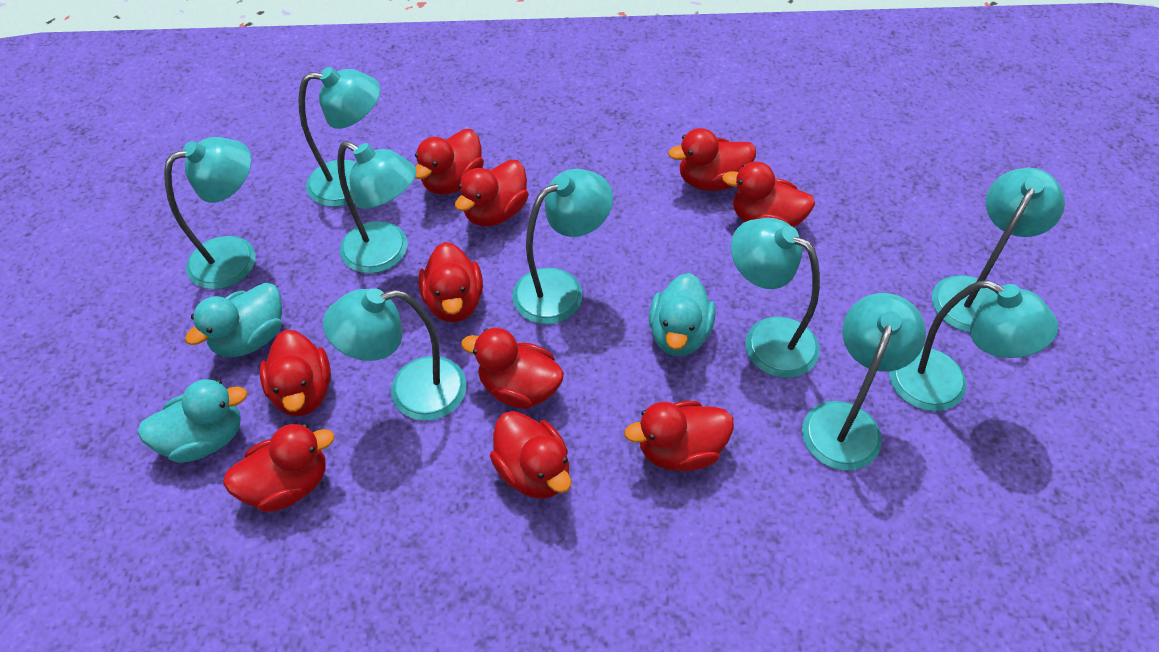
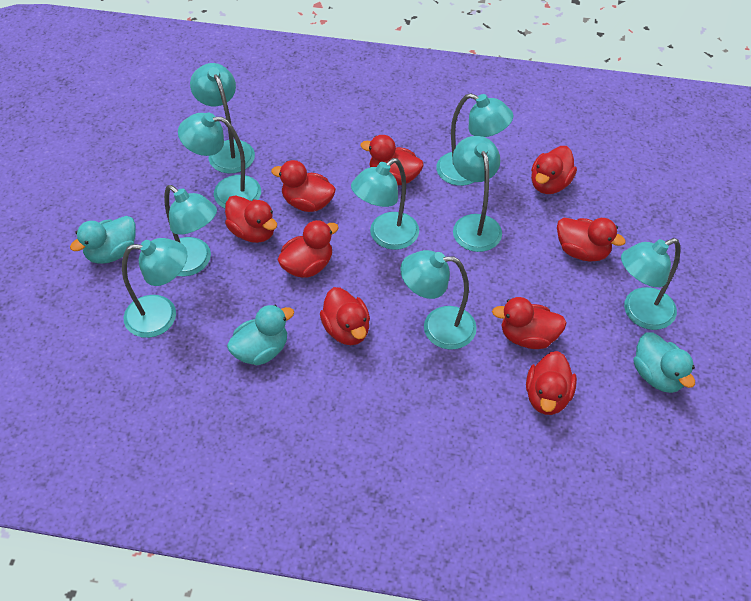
red duck: 10 -> 9

